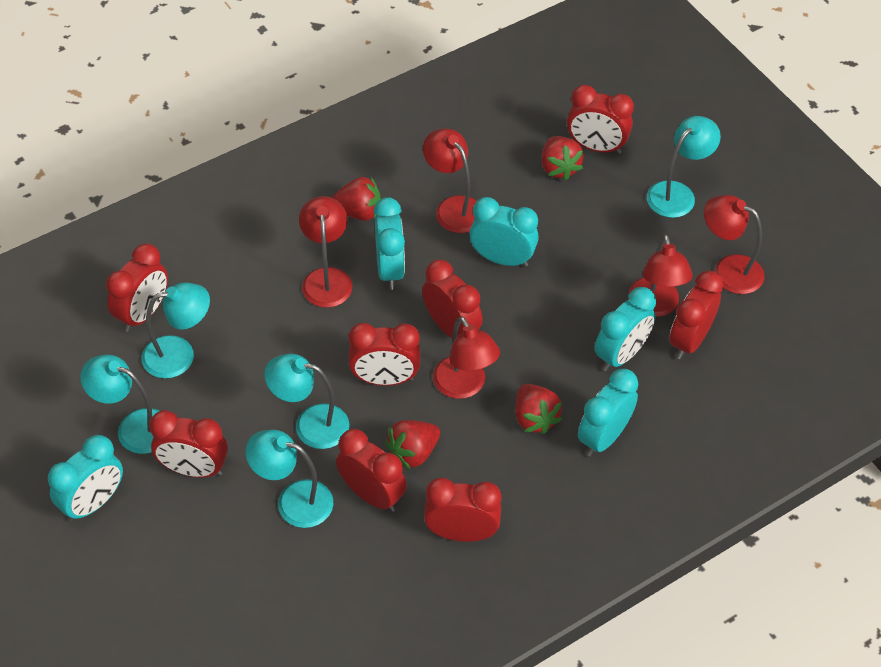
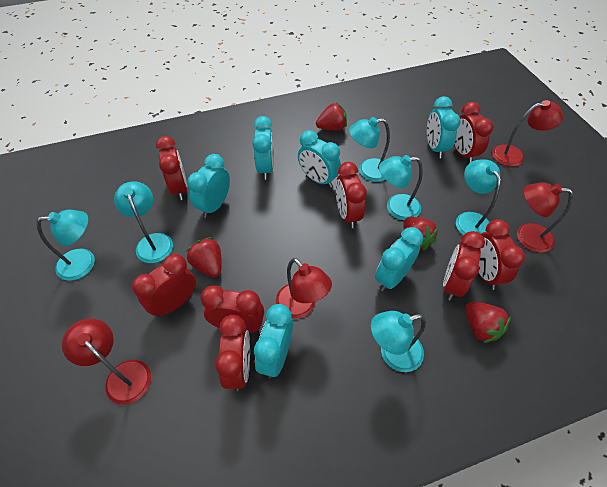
red lamp: 5 -> 4
turquoise clock: 5 -> 6
turquoise lamp: 5 -> 6

